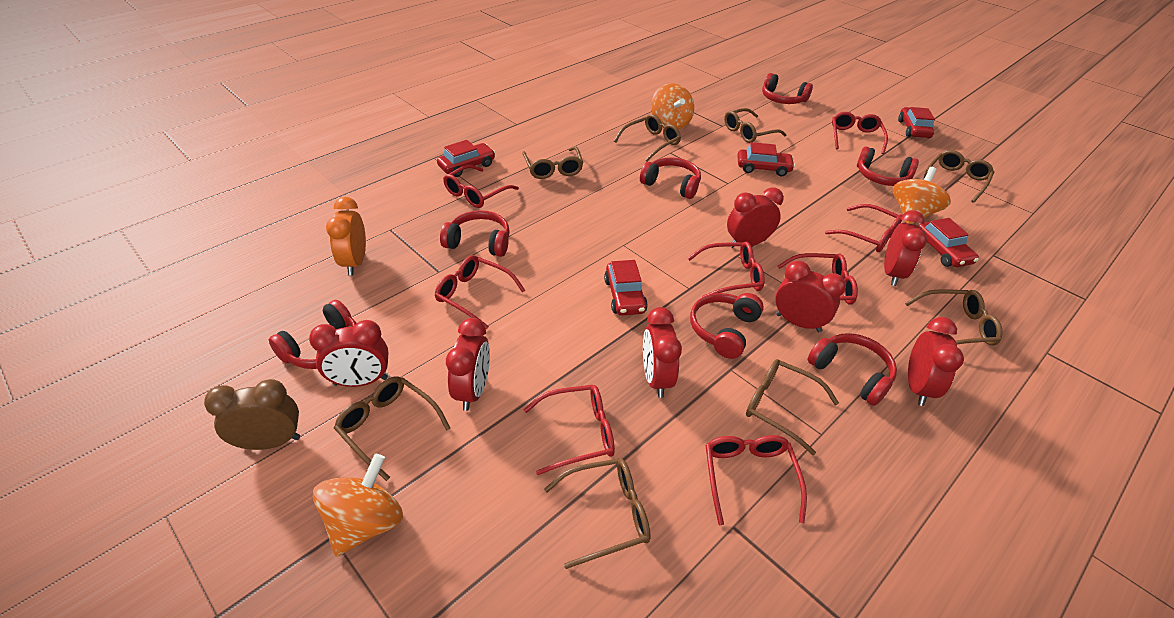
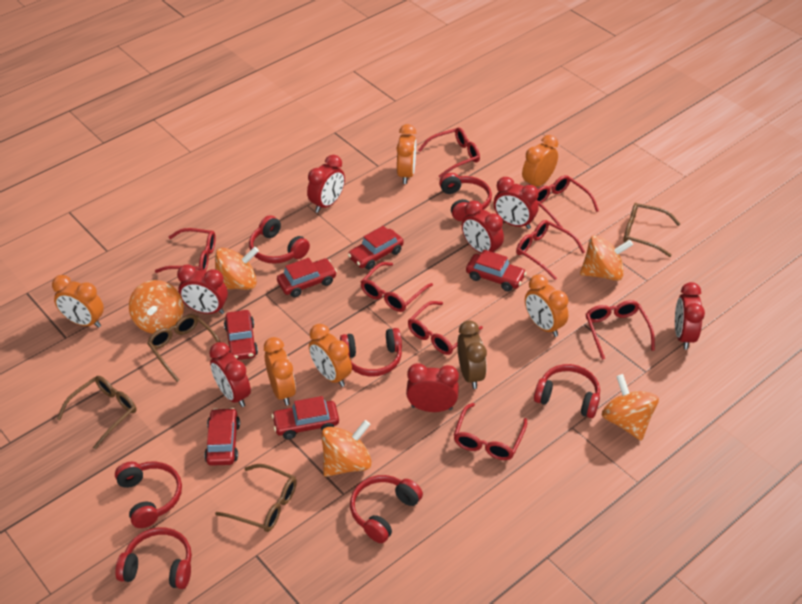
brown glasses: 8 -> 4
orange clock: 1 -> 6
orange spinning top: 3 -> 5
red car: 5 -> 6

